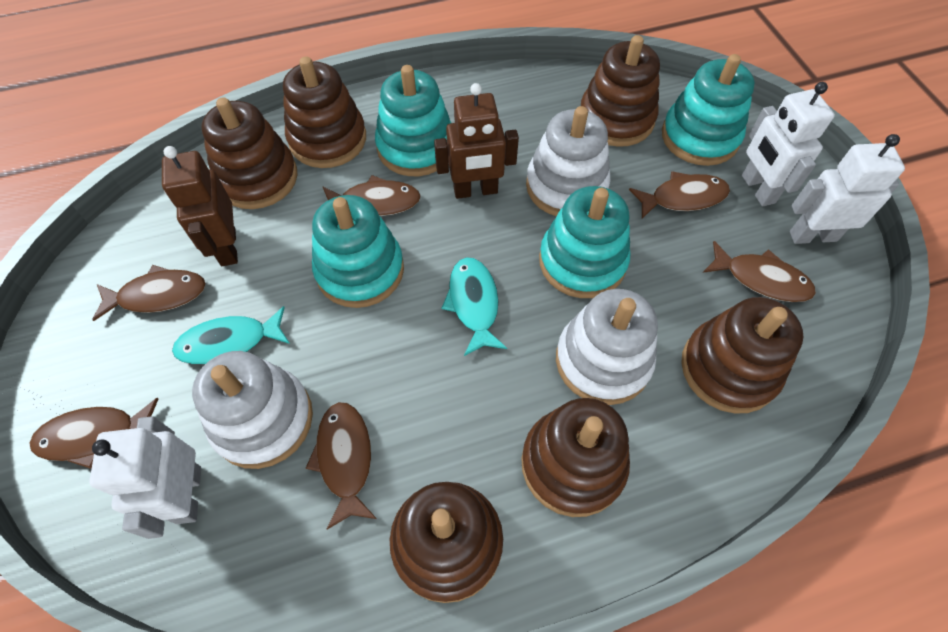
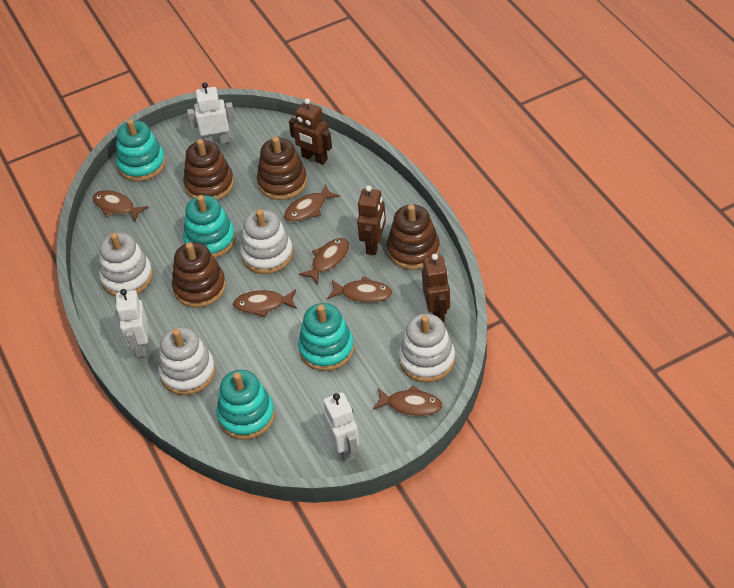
brown robot: 2 -> 3
brown stacking toy: 6 -> 4
turquoise fish: 2 -> 0
white stacking toy: 3 -> 4

